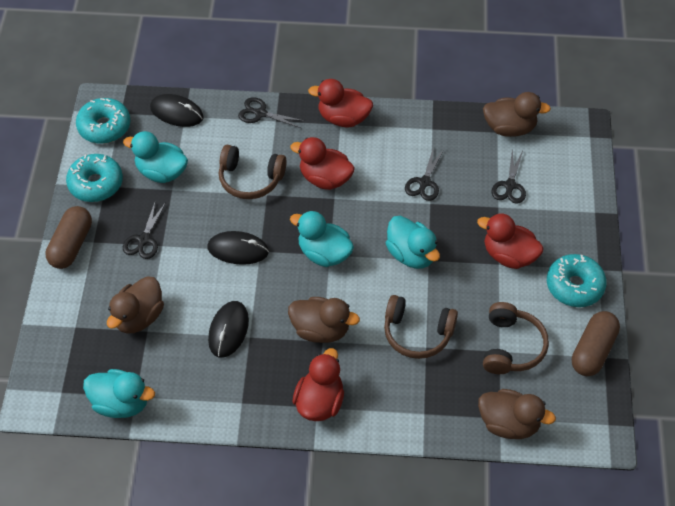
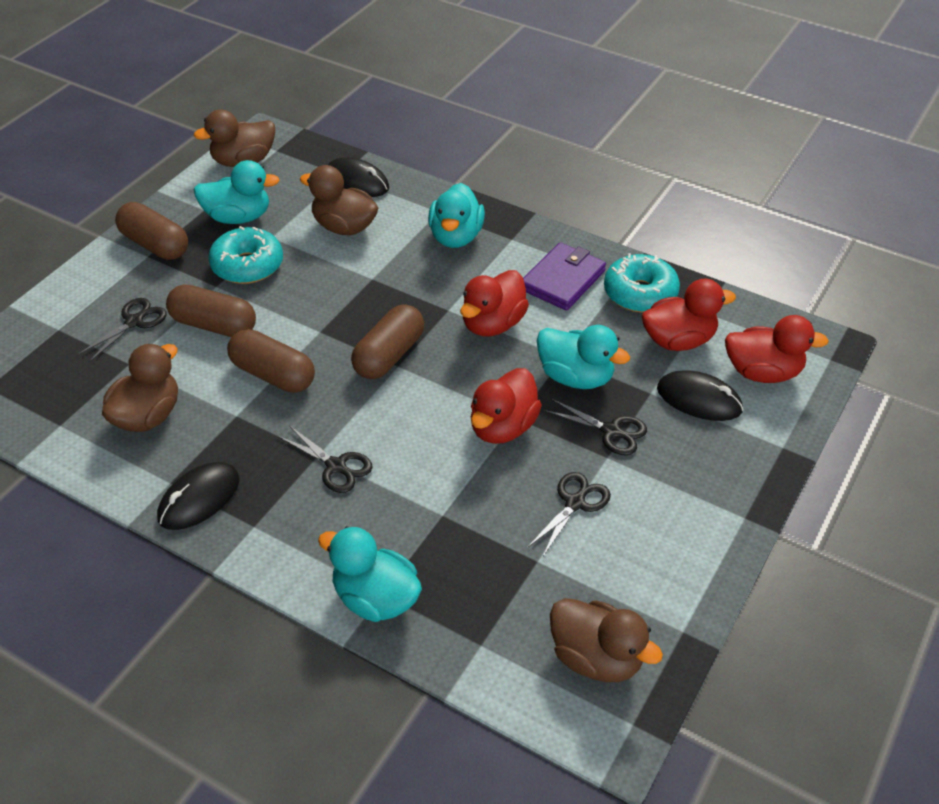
brown capsule: 2 -> 4
brown headphones: 3 -> 0
purple wallet: 0 -> 1
turquoise donut: 3 -> 2

